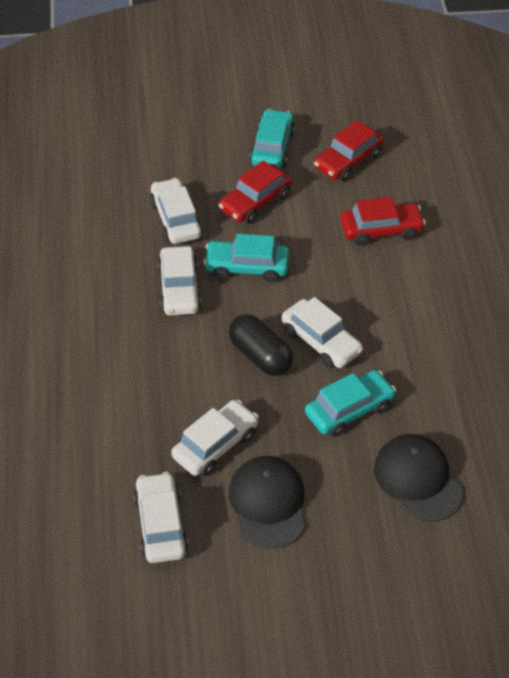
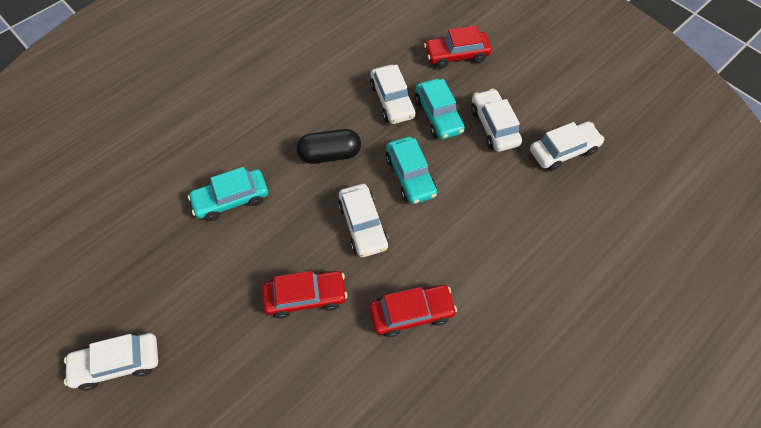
black cap: 2 -> 0

